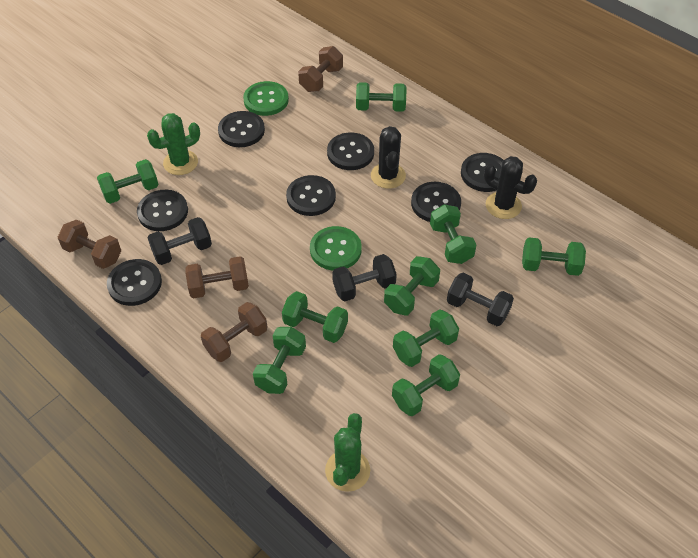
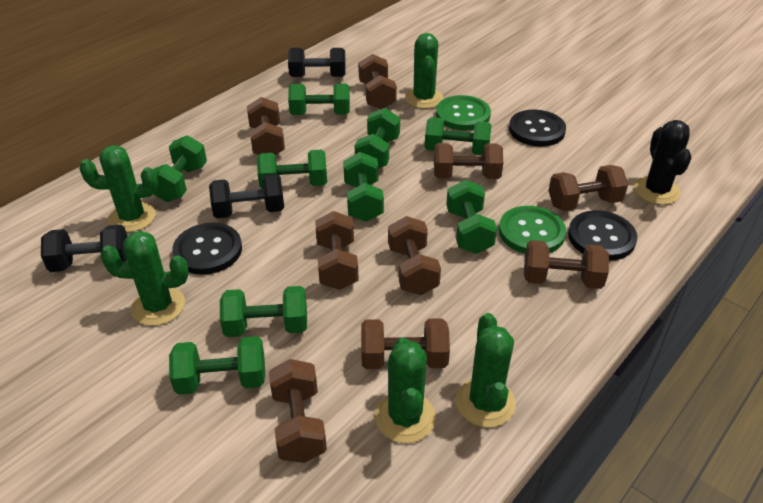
black button: 7 -> 3
black cactus: 2 -> 1
brown dumbbell: 4 -> 9
green cactus: 2 -> 5

